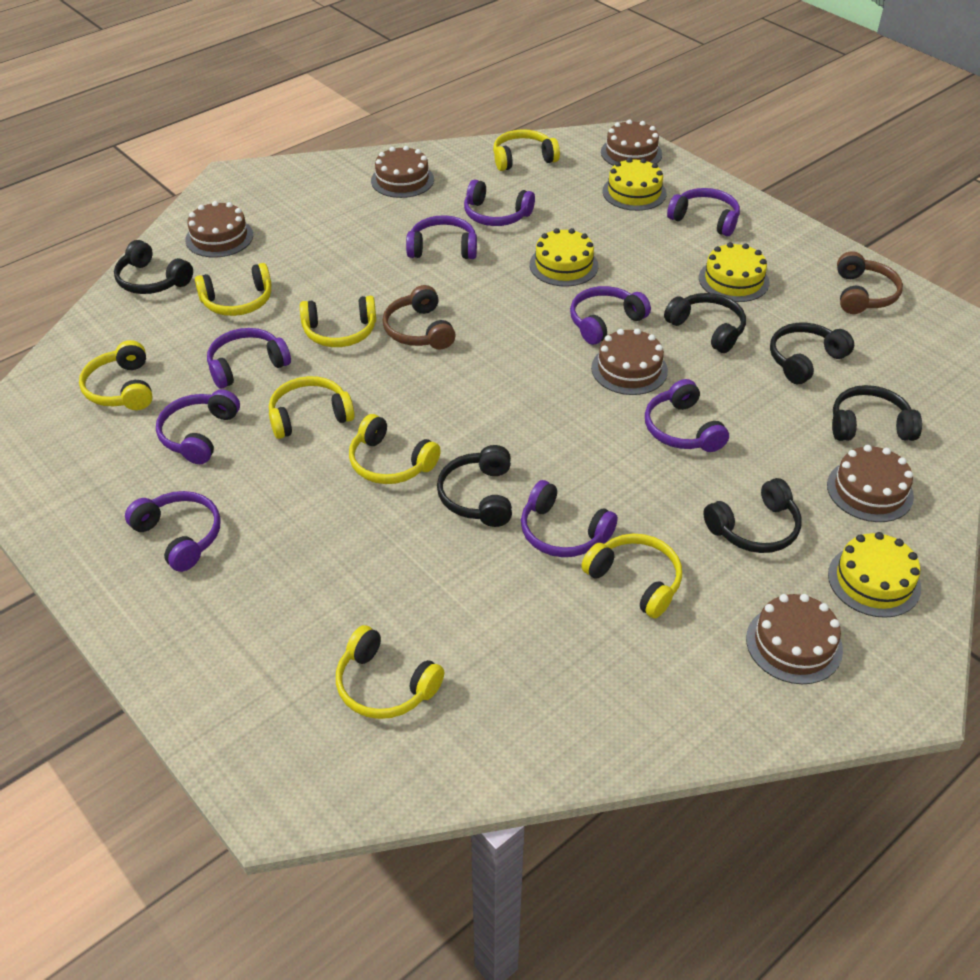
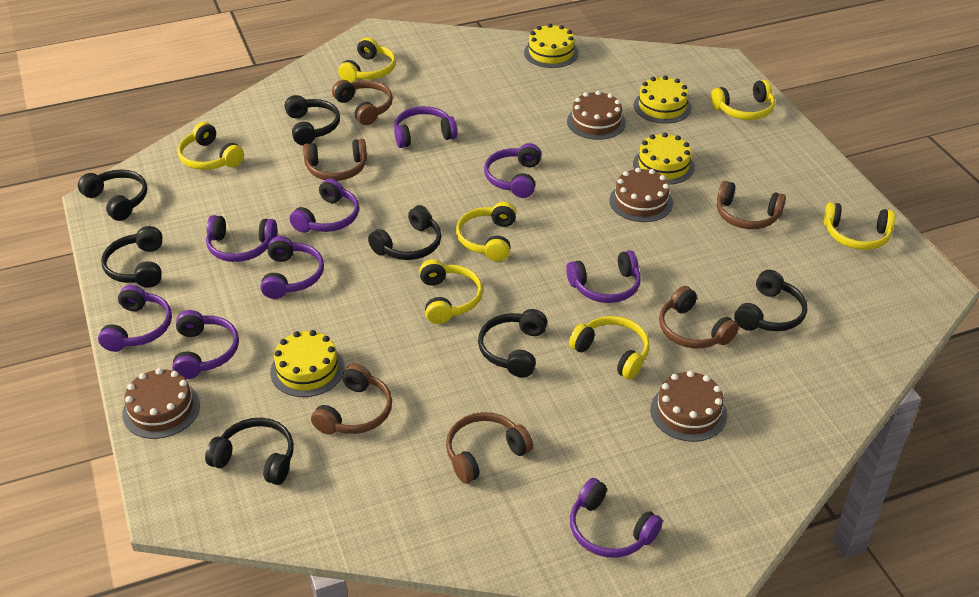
black headphones: 6 -> 7
brown cake: 6 -> 4
brown headphones: 2 -> 6
yellow headphones: 8 -> 7

